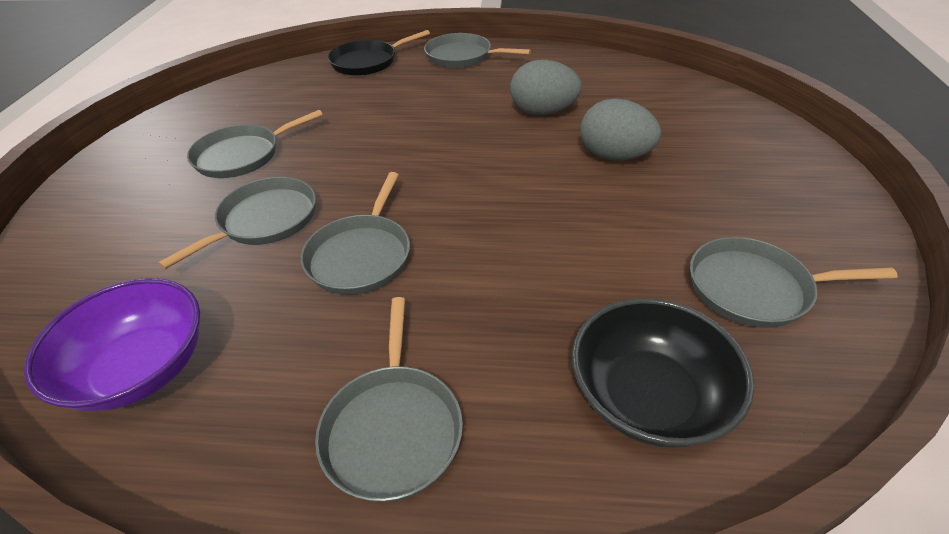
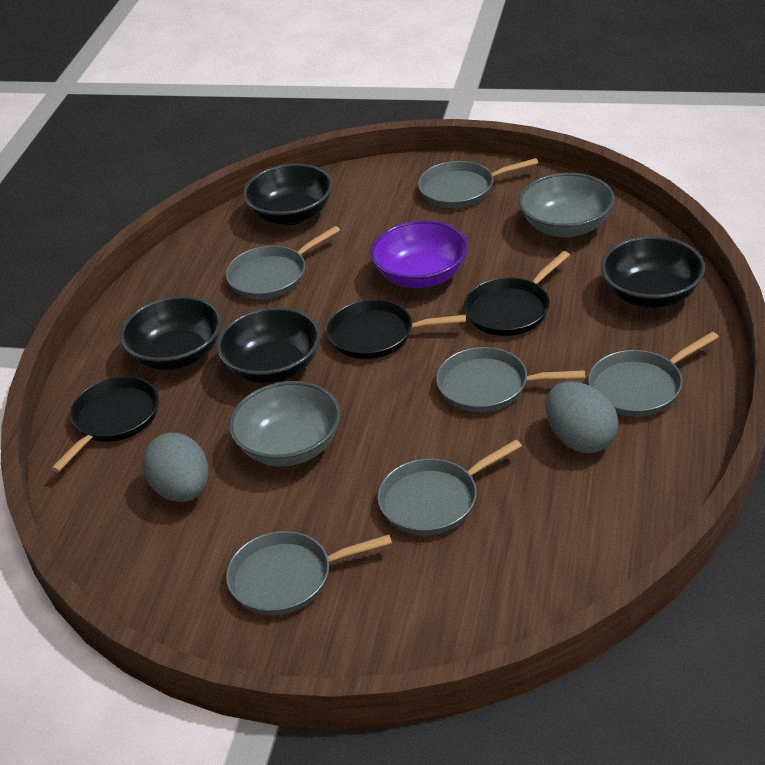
black bowl: 1 -> 4
black pan: 1 -> 3
grey bowl: 0 -> 2

